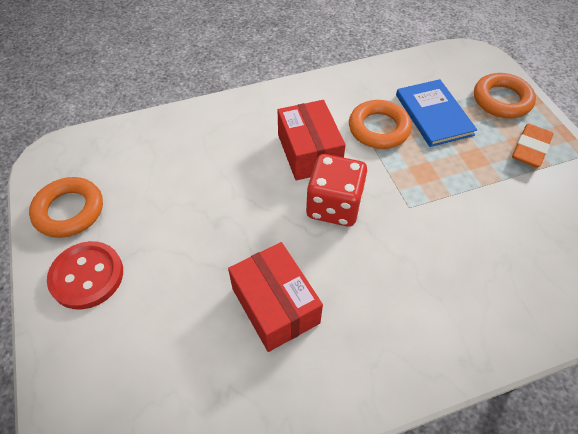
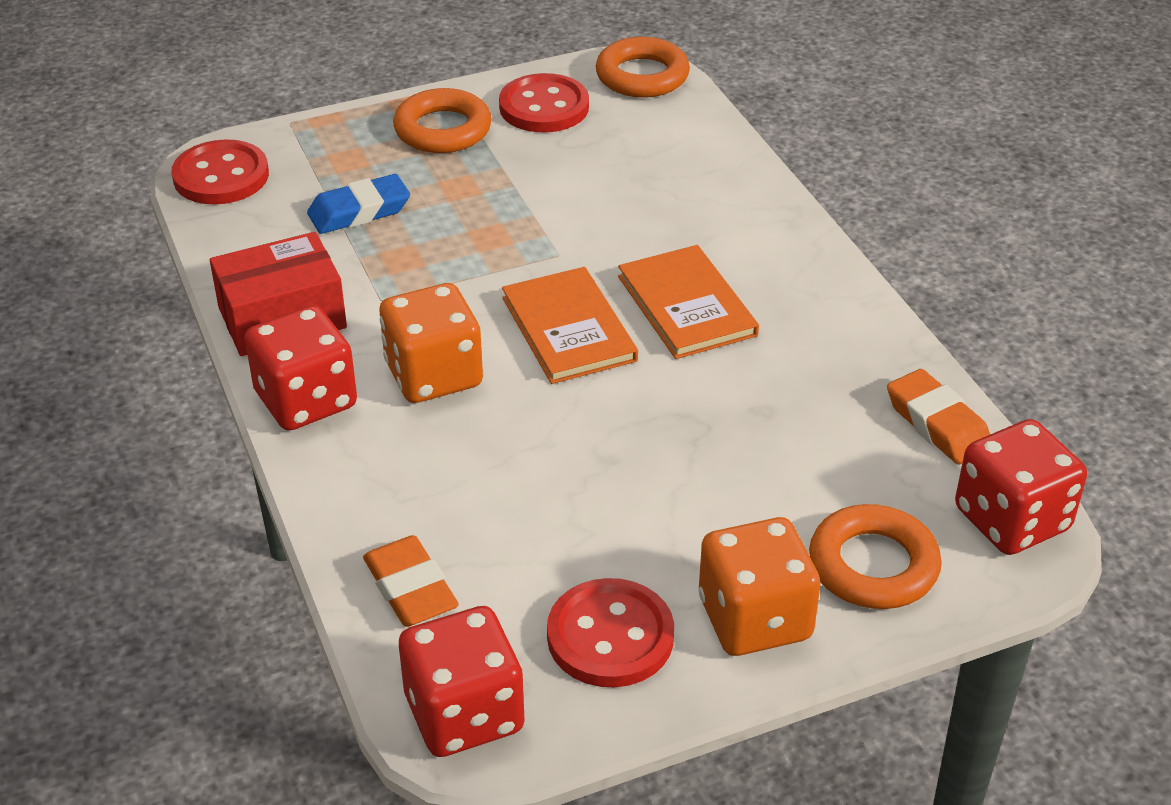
blue book: 1 -> 0
blue eraser: 0 -> 1
orange book: 0 -> 2
orange dice: 0 -> 2
orange eraser: 1 -> 2
red box: 2 -> 1
red button: 1 -> 3
red dice: 1 -> 3

